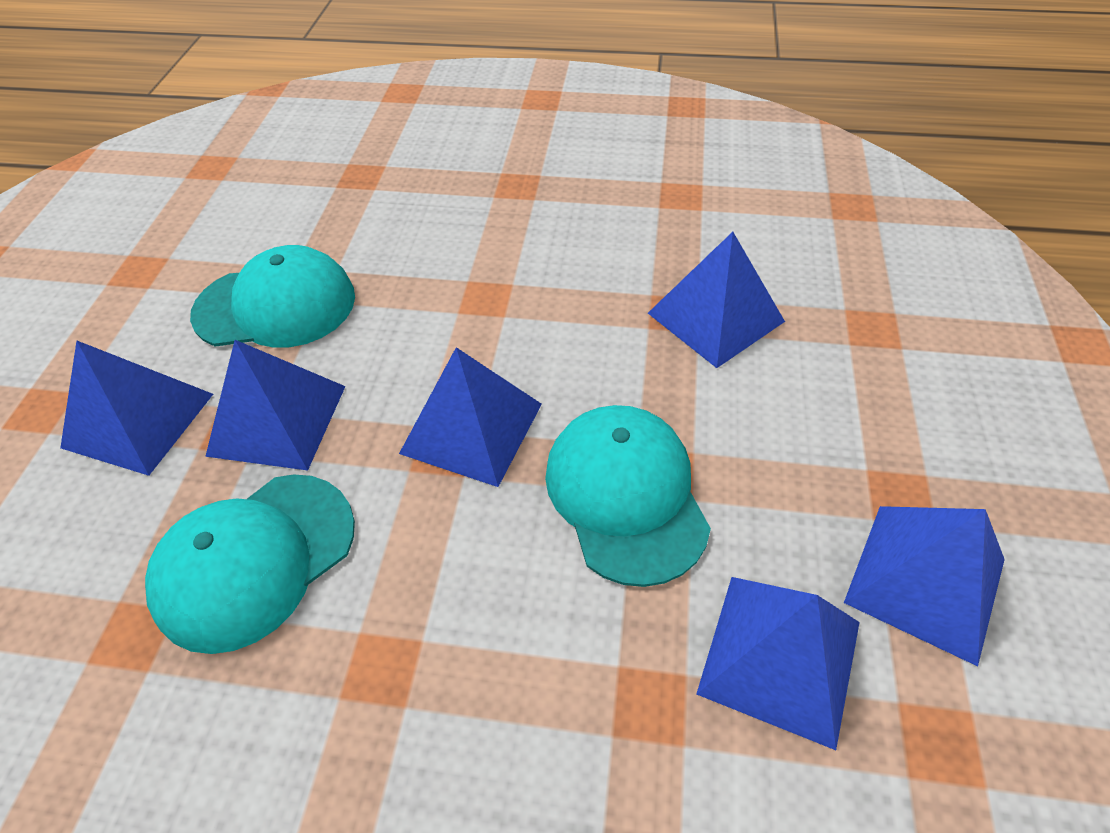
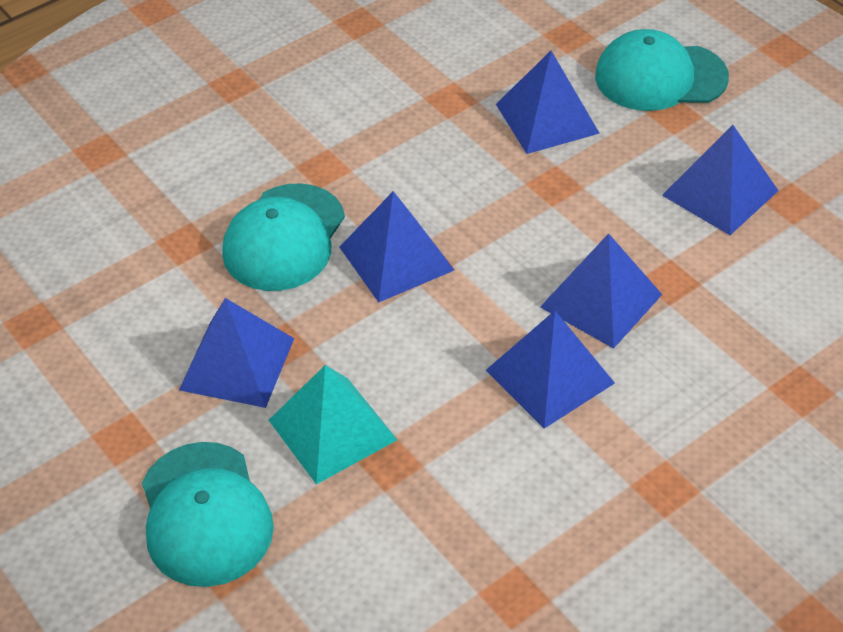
turquoise pyramid: 0 -> 1

